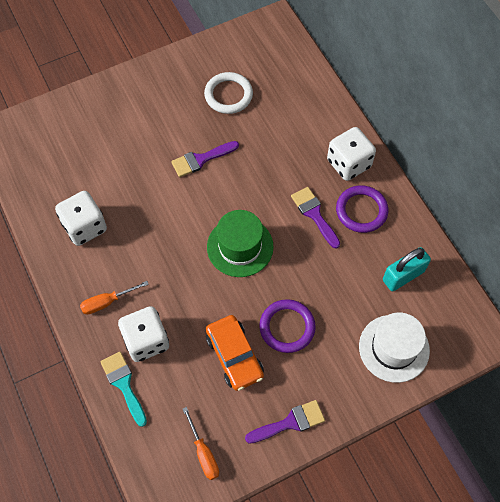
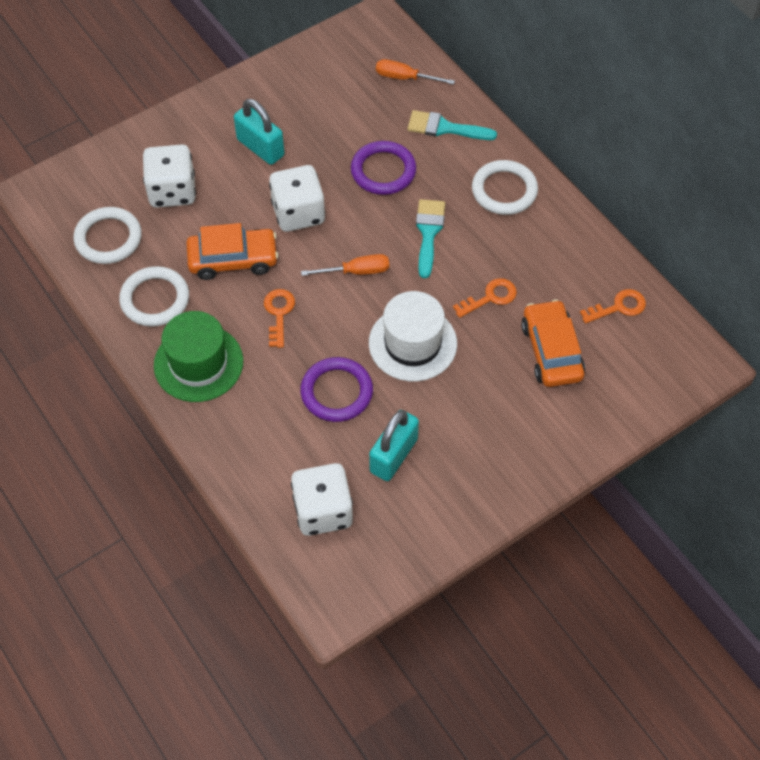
orange car: 1 -> 2
orange key: 0 -> 3
purple brush: 3 -> 0
turquoise brush: 1 -> 2
turquoise padlock: 1 -> 2
white ring: 1 -> 3

